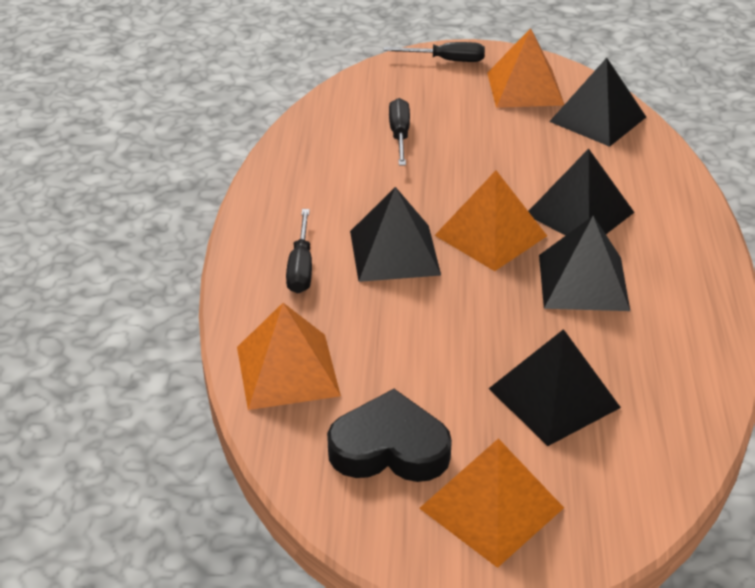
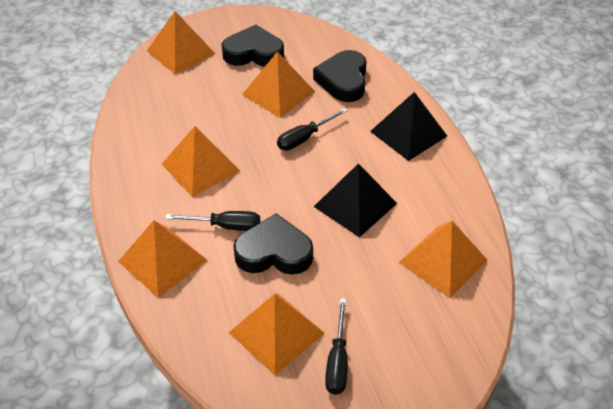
black heart: 1 -> 3
black pyramid: 5 -> 2
orange pyramid: 4 -> 6

